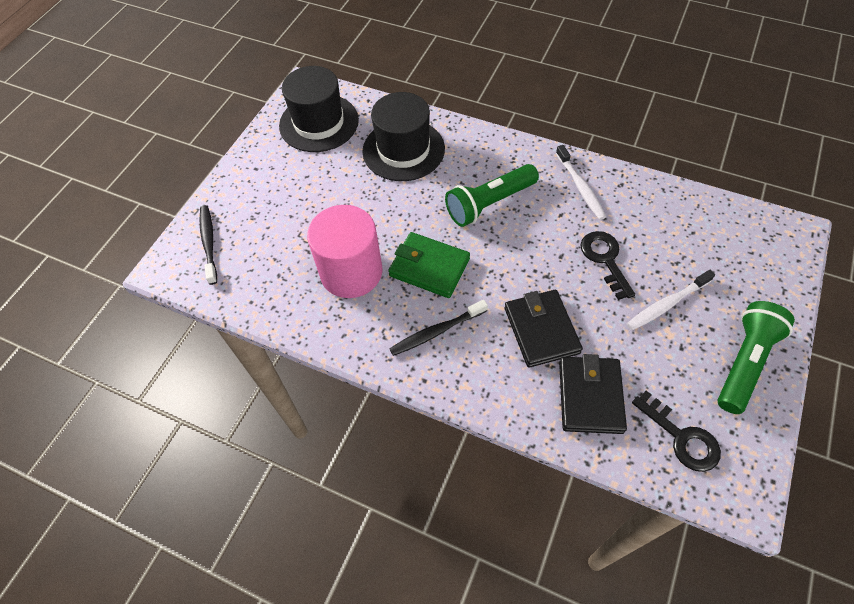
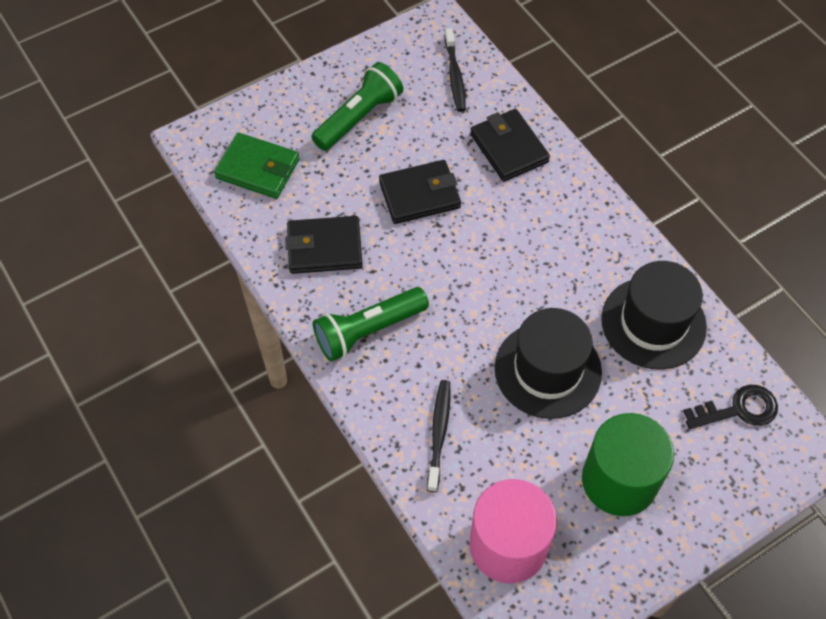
black key: 2 -> 1
black wallet: 2 -> 3
green cylinder: 0 -> 1
white toothbrush: 2 -> 0

